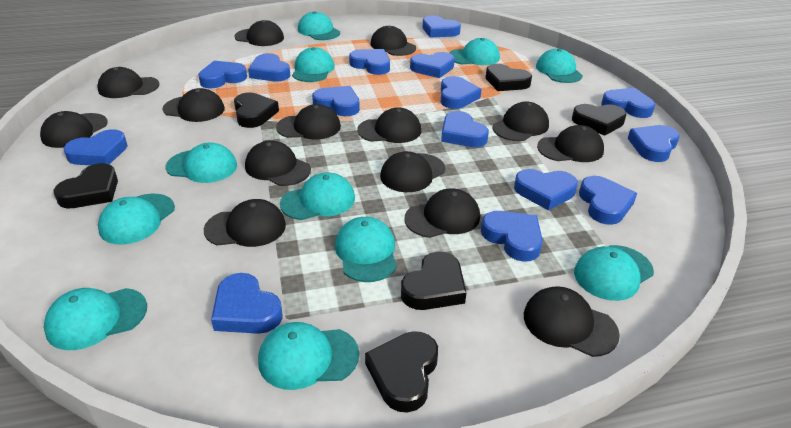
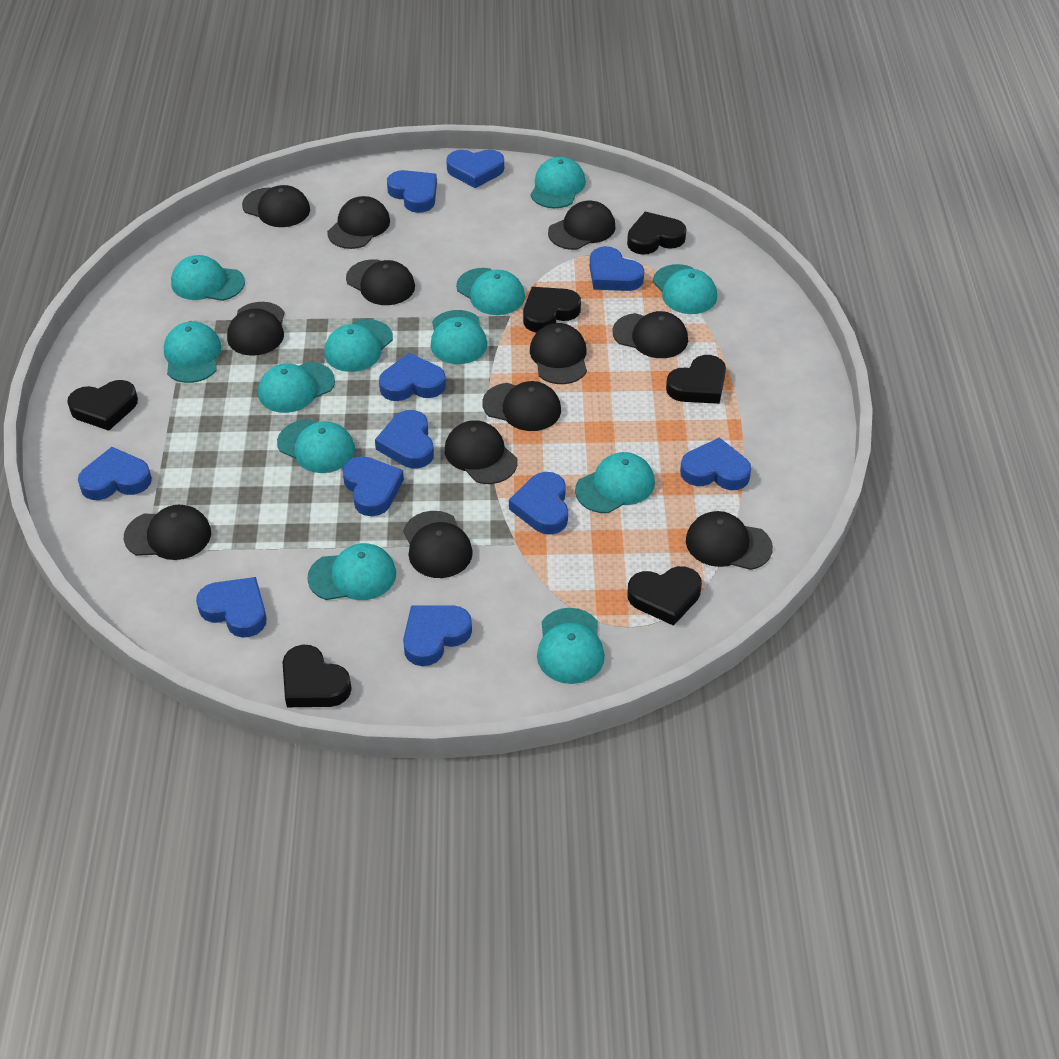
black cap: 14 -> 12
blue heart: 15 -> 11
turquoise cap: 11 -> 12

